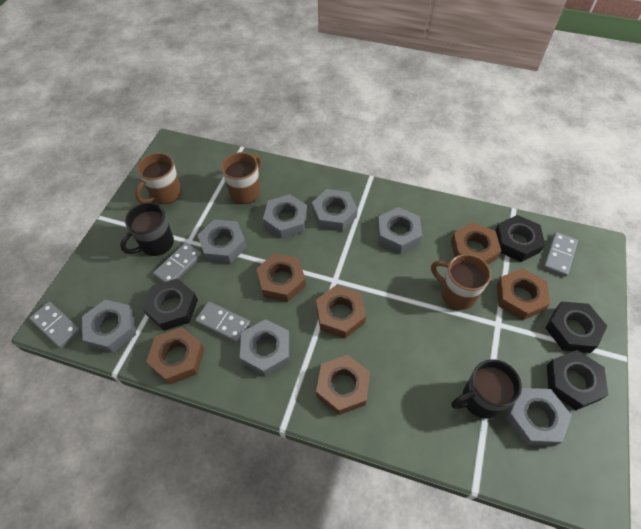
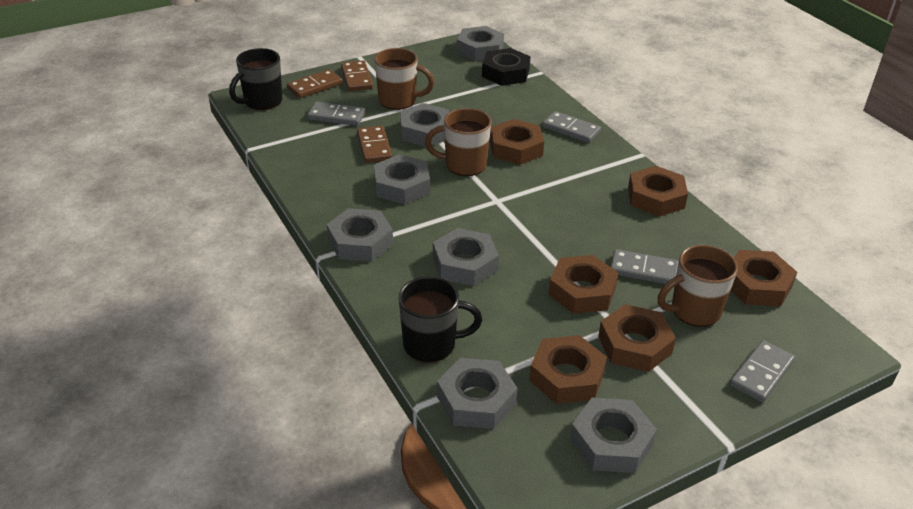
black nut: 4 -> 1
brown domino: 0 -> 3

